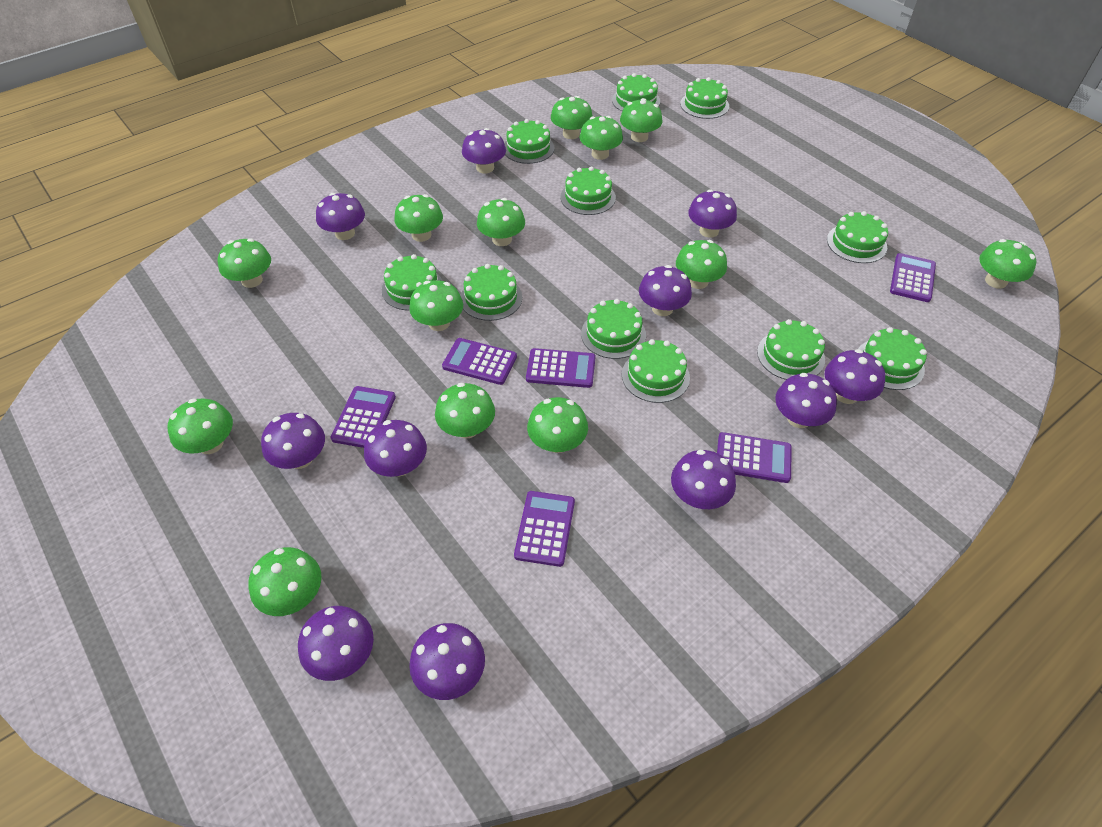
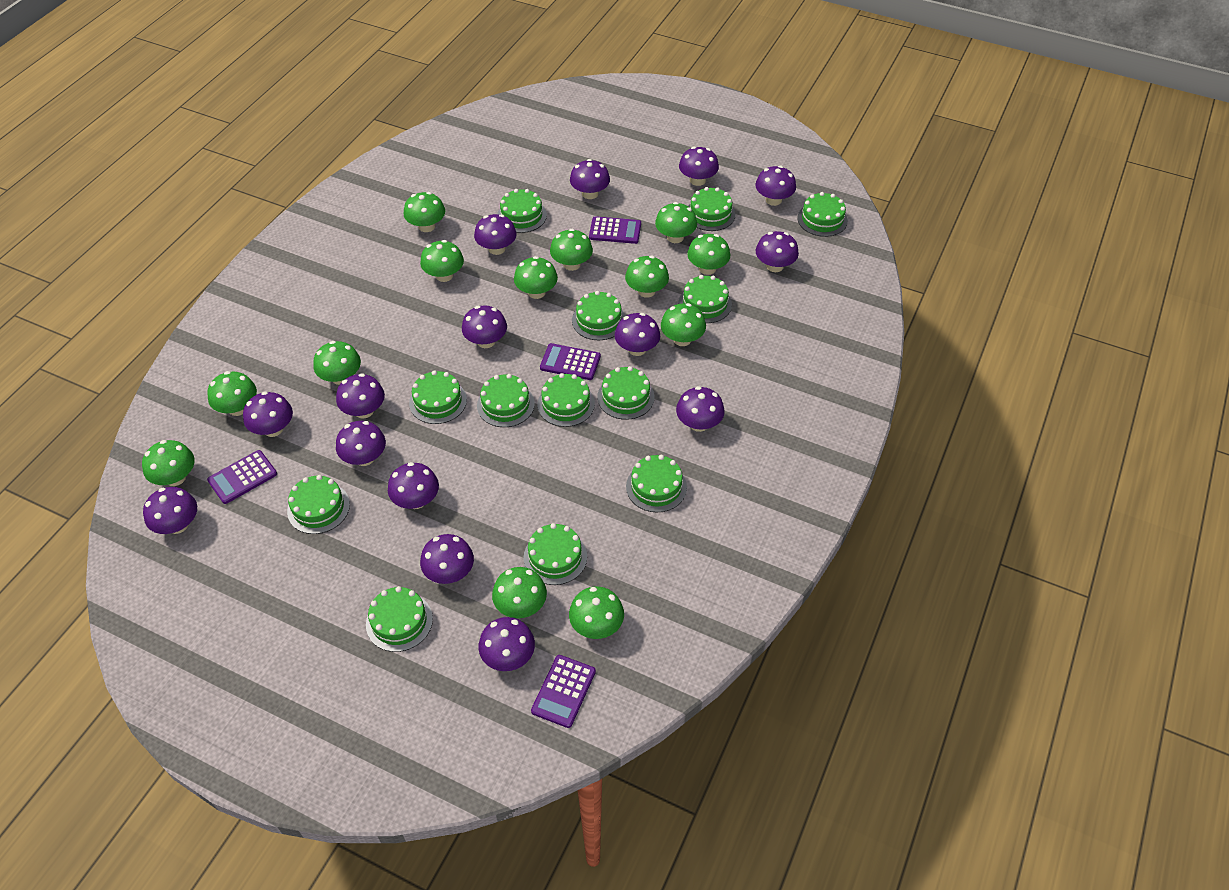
green cake: 11 -> 13
purple calculator: 6 -> 4
purple mushroom: 11 -> 15

